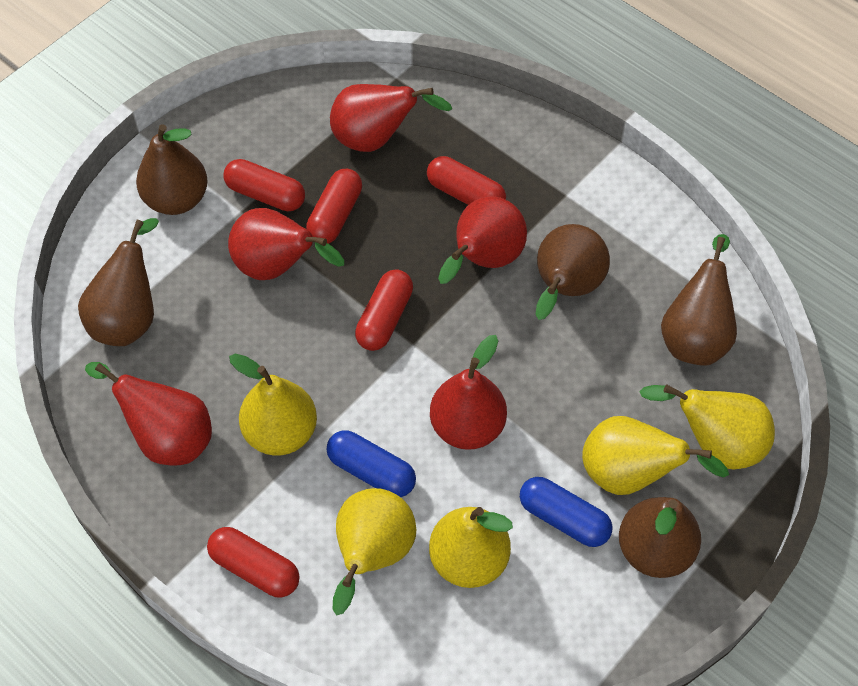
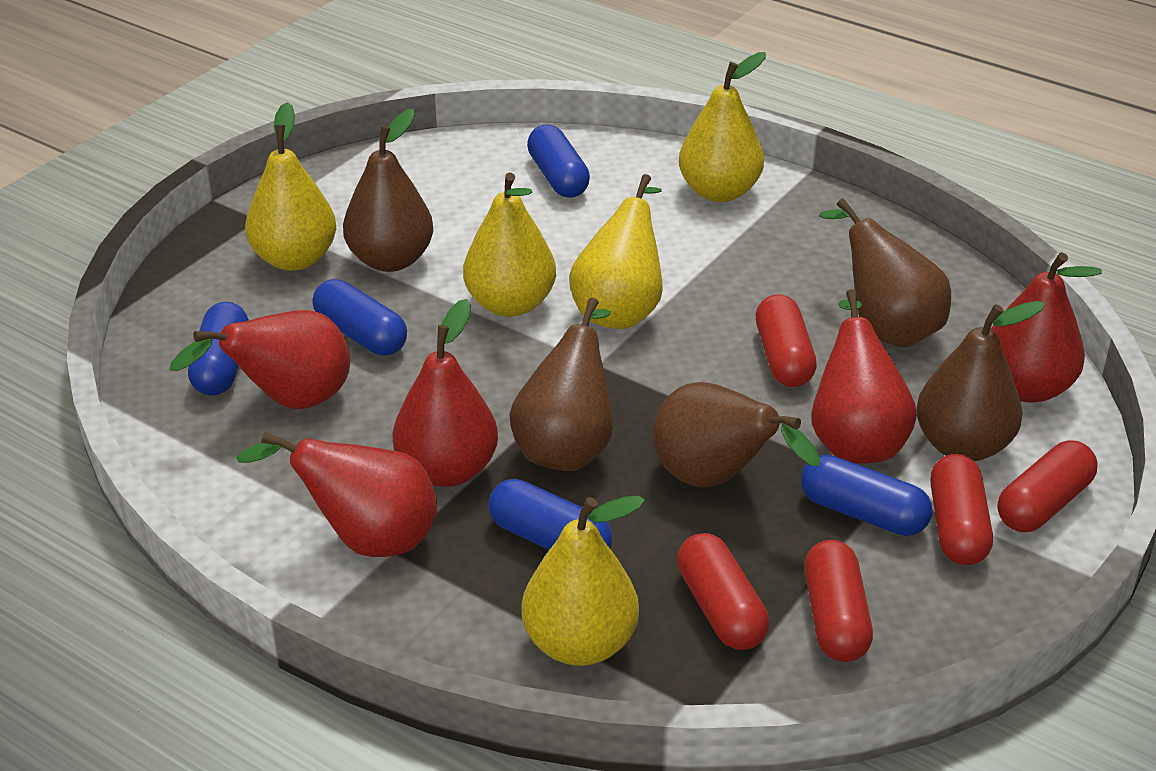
blue capsule: 2 -> 5

